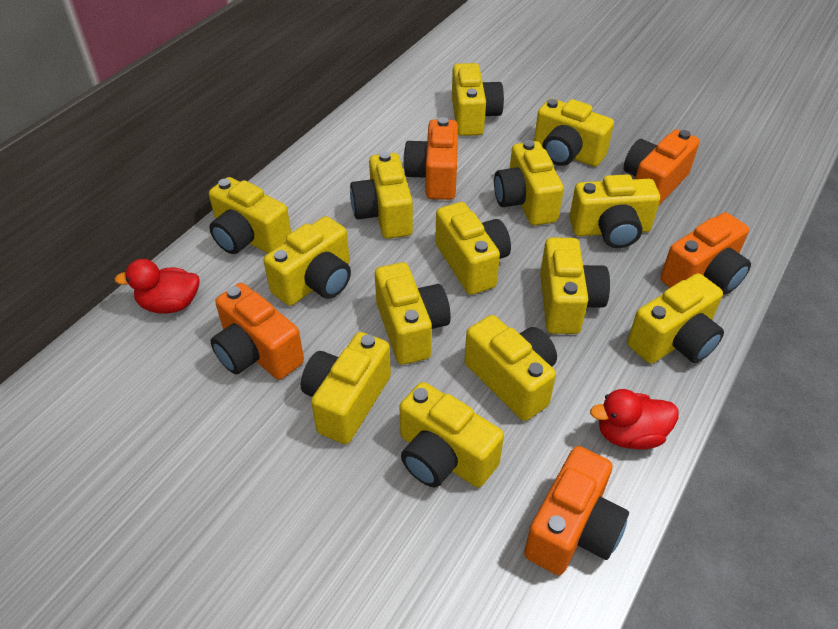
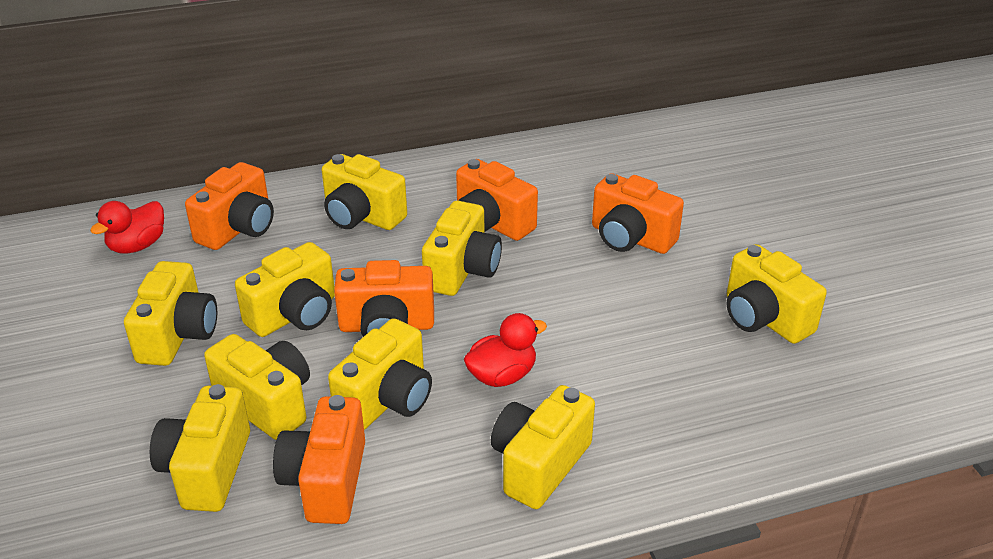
yellow camera: 14 -> 9

